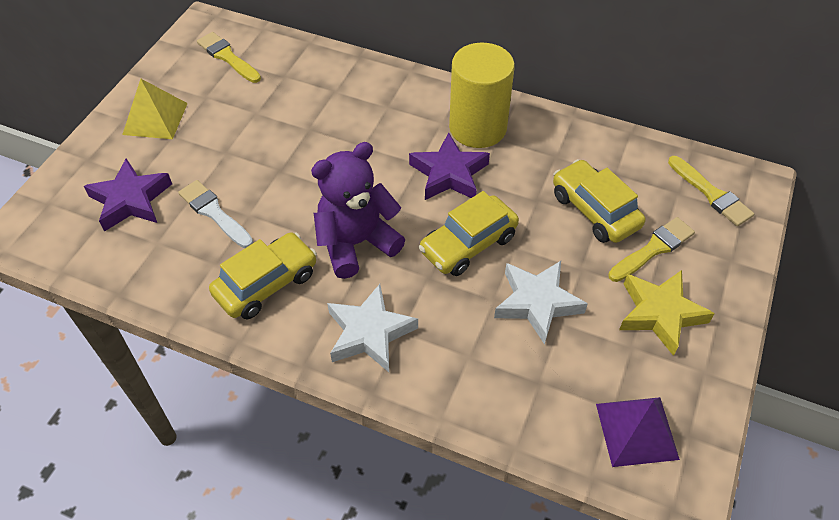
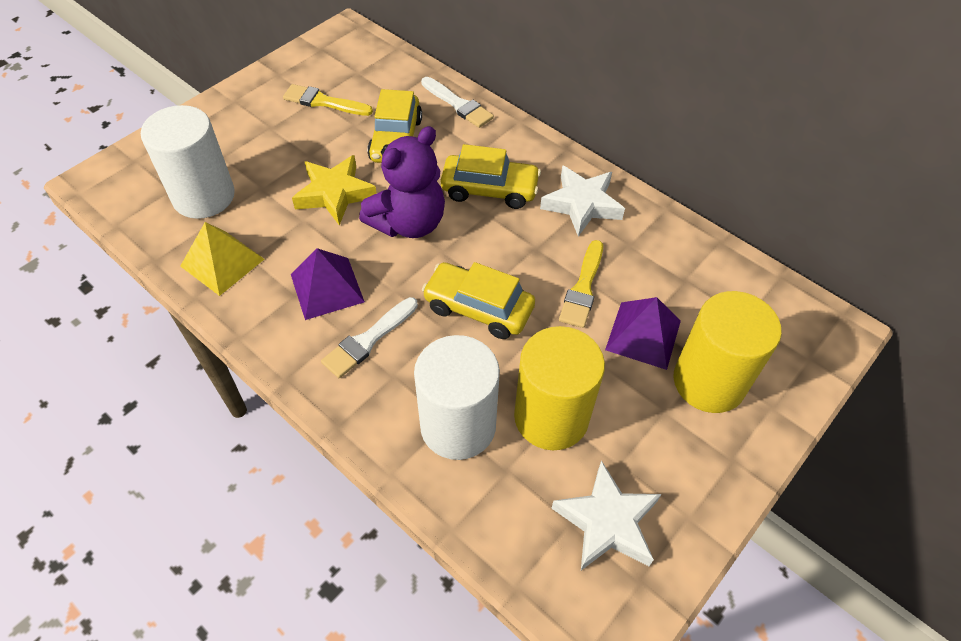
purple pyramid: 1 -> 2
purple star: 2 -> 0
white brush: 1 -> 2
white cylinder: 0 -> 2
yellow brush: 3 -> 2
yellow cylinder: 1 -> 2

